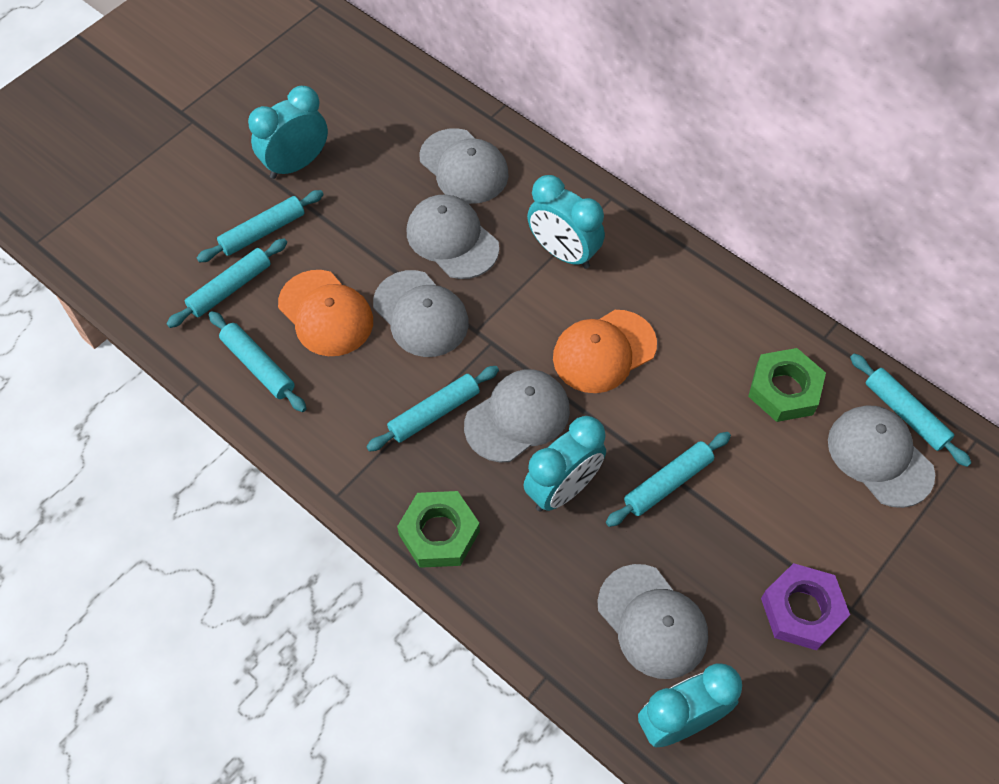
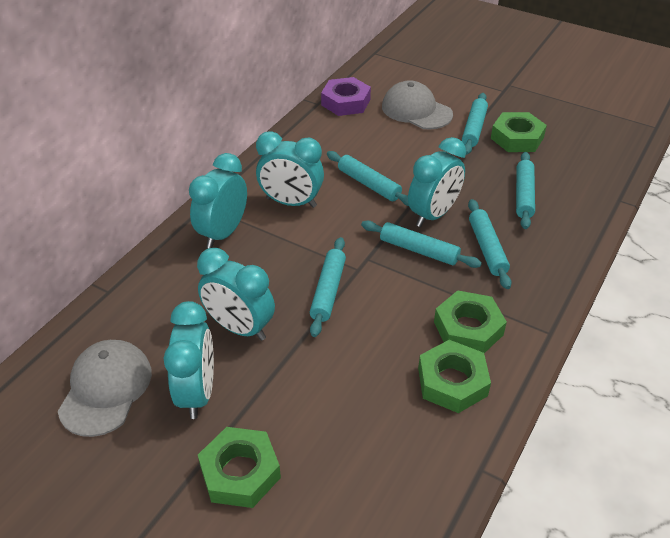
green nut: 2 -> 4
grey cap: 6 -> 2
orange cap: 2 -> 0
turquoise clock: 4 -> 5

